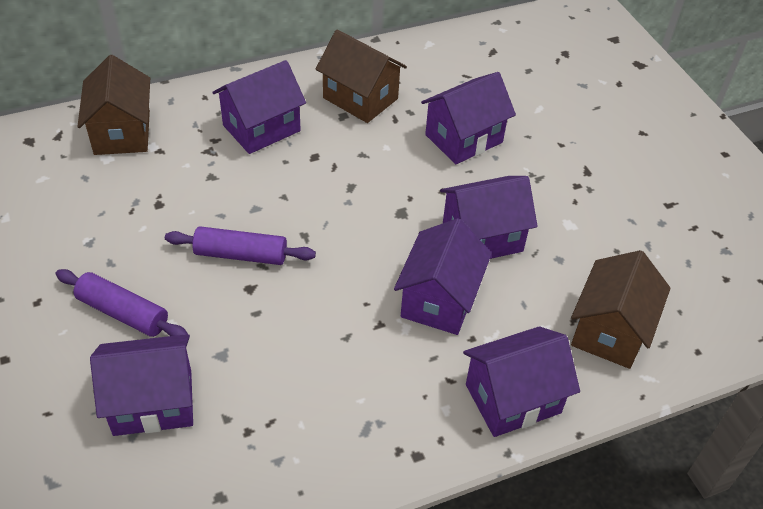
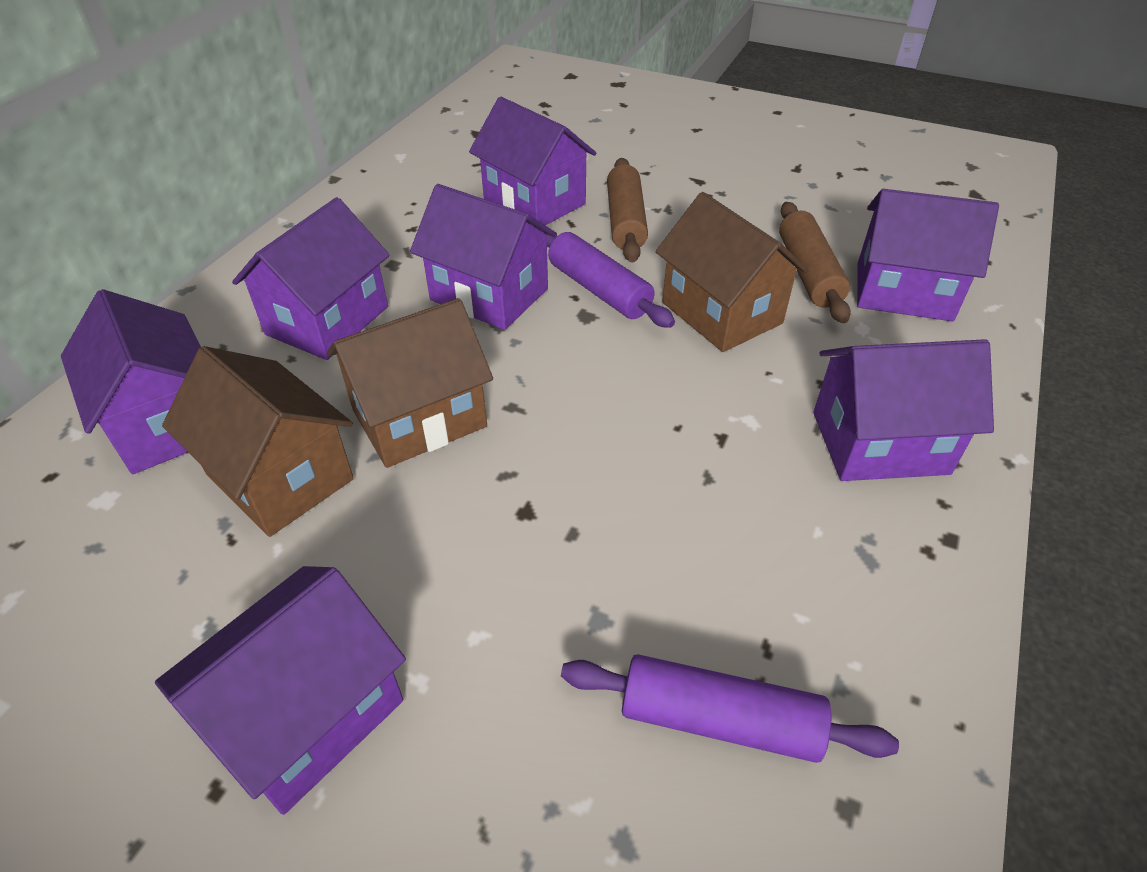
brown rolling pin: 0 -> 2
purple house: 6 -> 7

